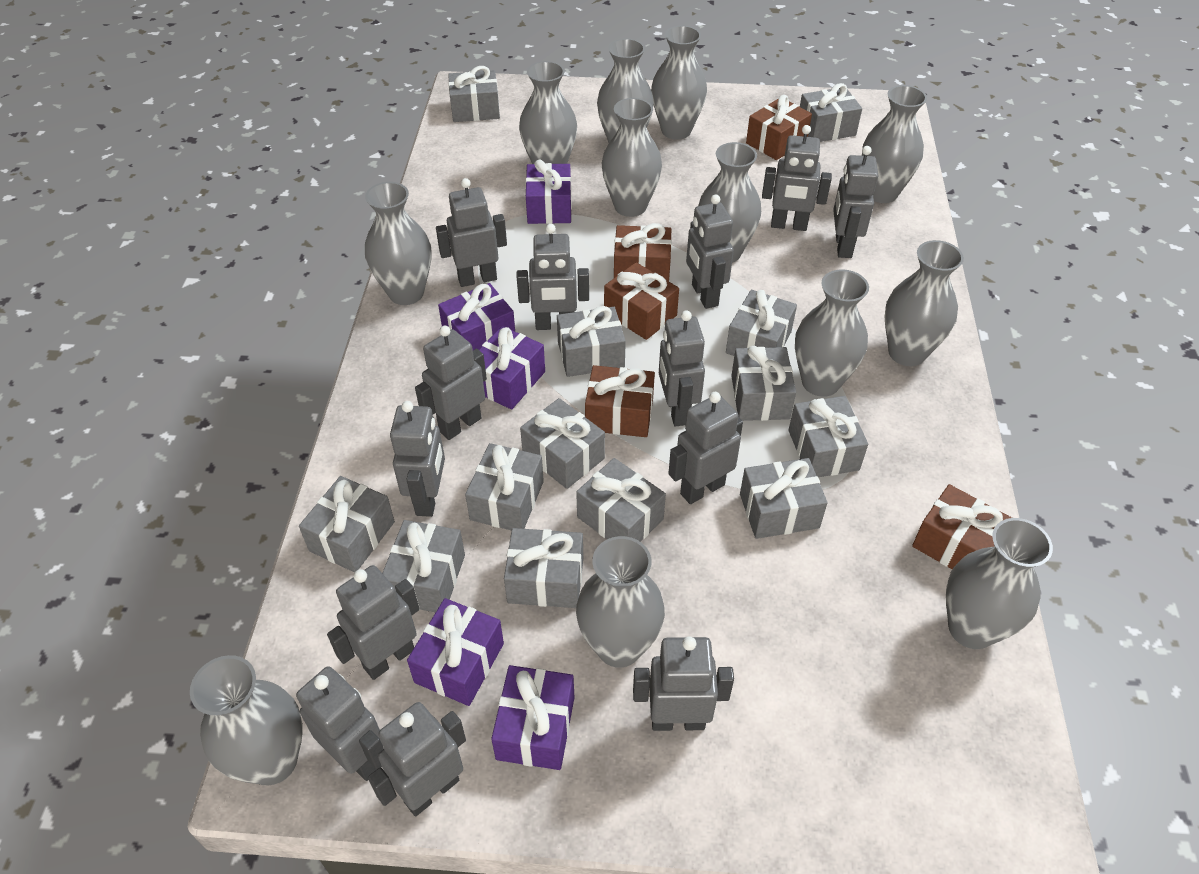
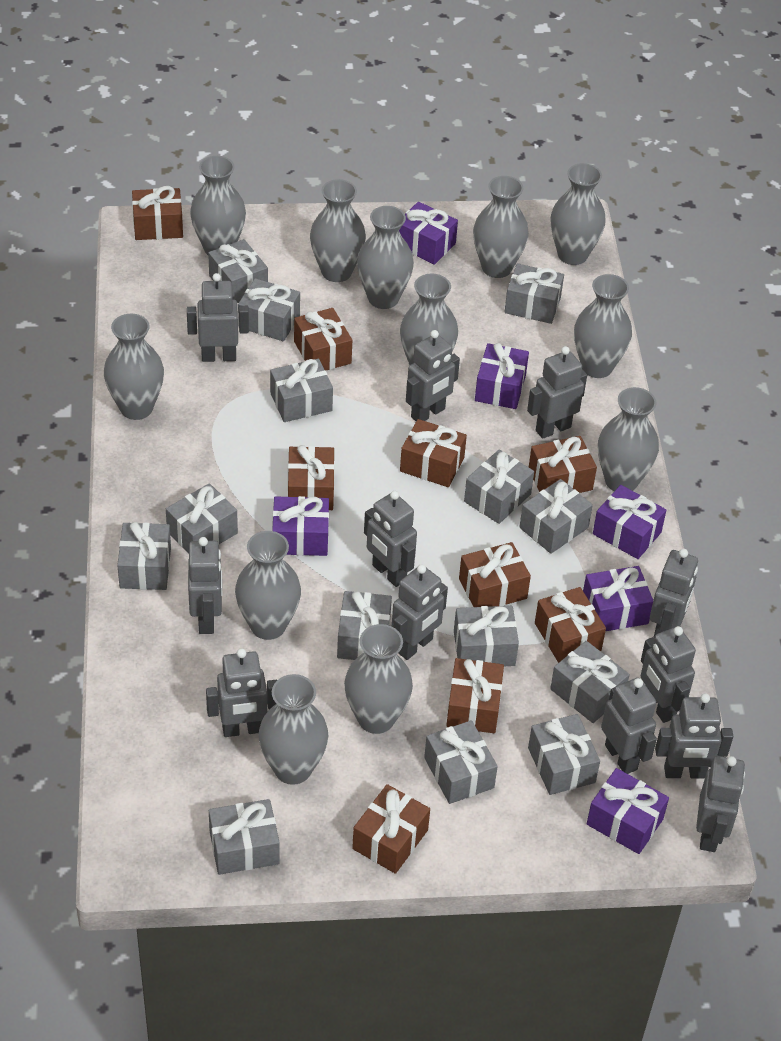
brown gift: 5 -> 9
grey gift: 13 -> 14
grey robot: 13 -> 12
purple gift: 5 -> 6

